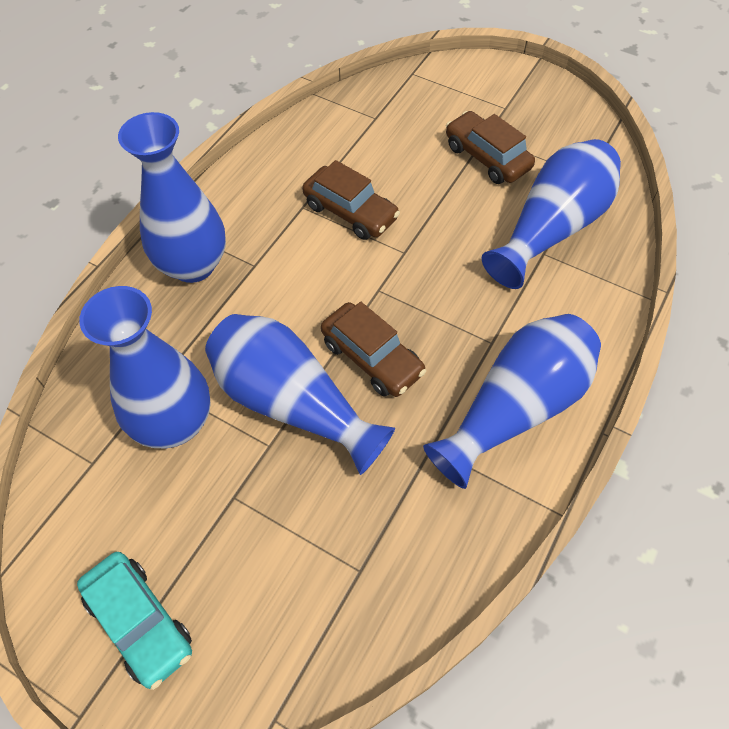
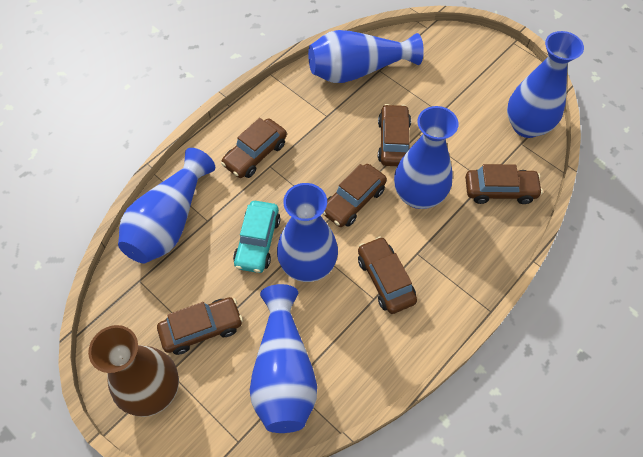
blue vase: 5 -> 6
brown car: 3 -> 6
brown vase: 0 -> 1

